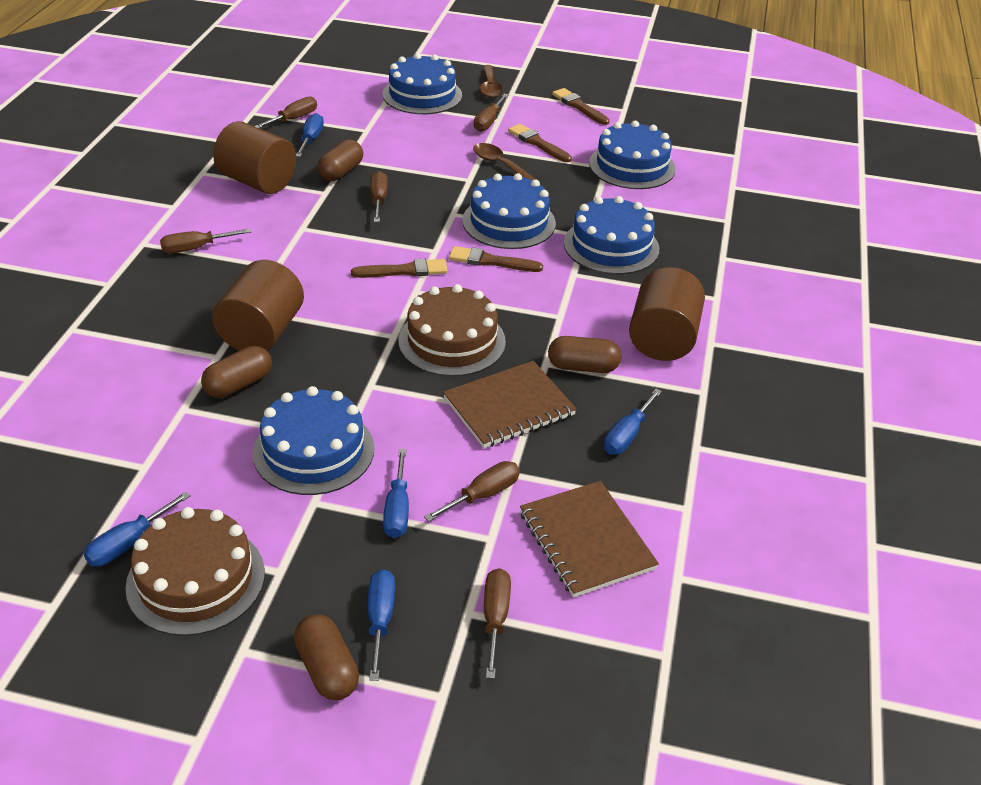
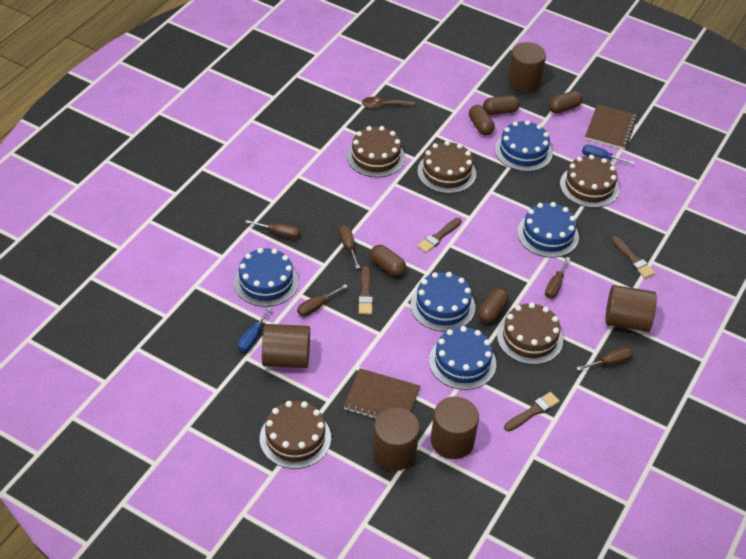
blue screwdriver: 5 -> 2
brown cake: 2 -> 5
brown capsule: 4 -> 5
brown cylinder: 3 -> 5
brown screwdriver: 6 -> 5
brown spoon: 2 -> 1

